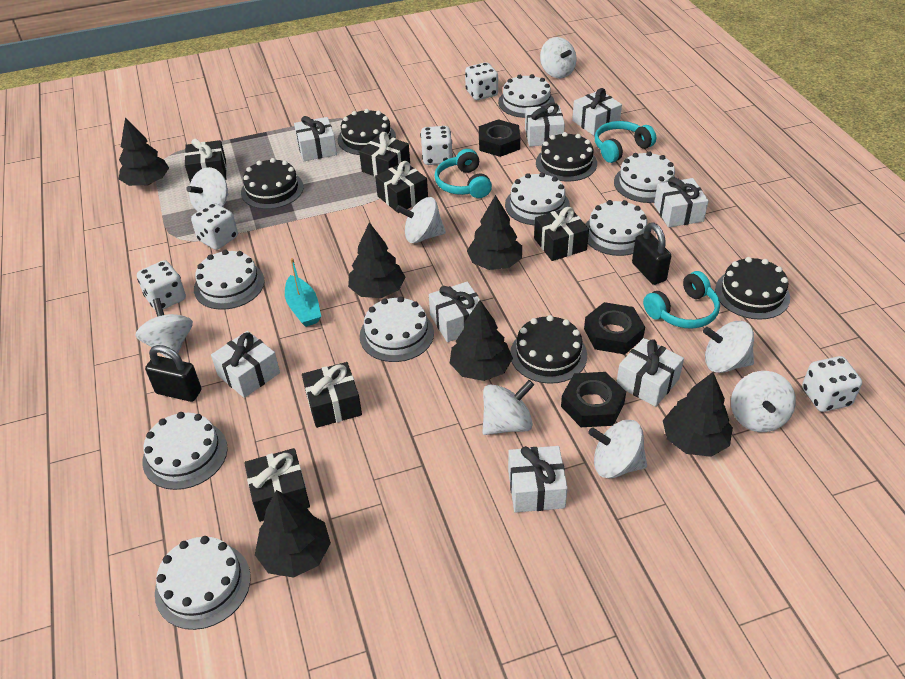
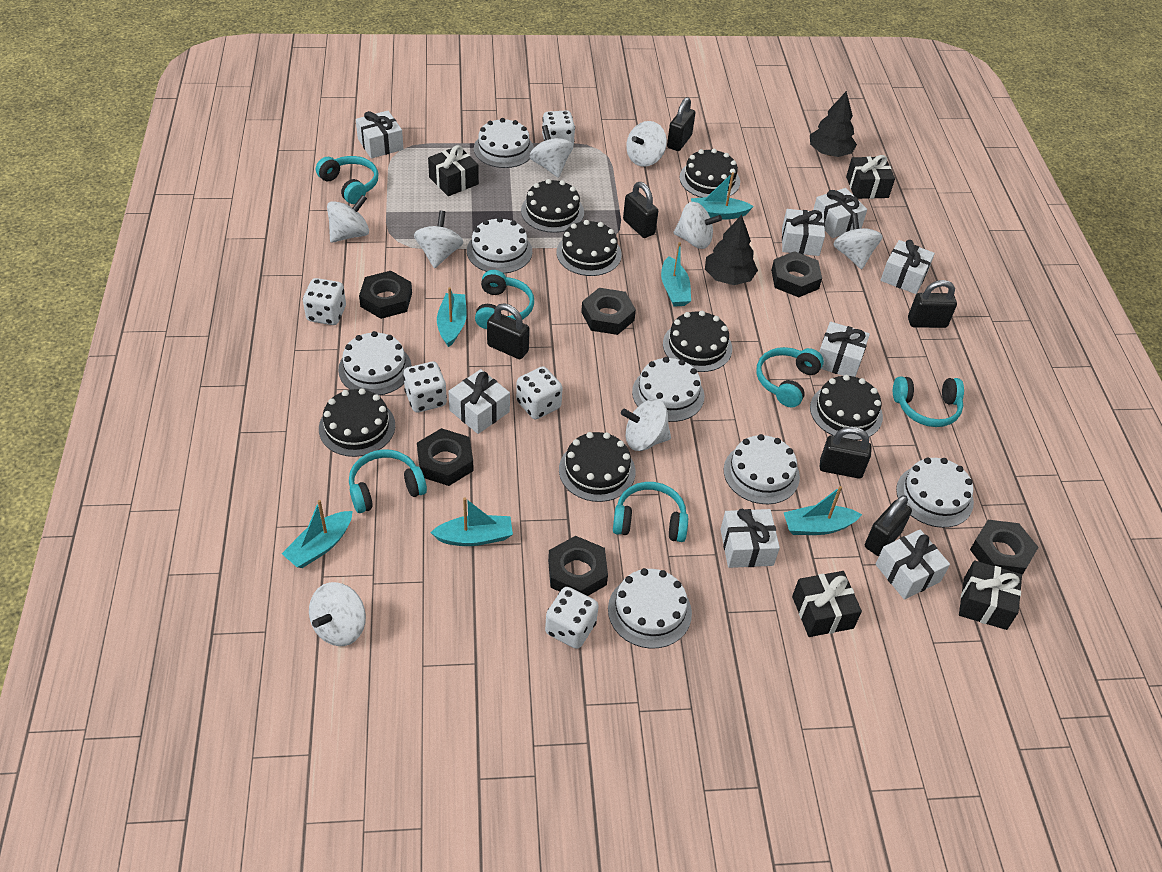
black cake: 5 -> 7
black gift: 6 -> 4
black nut: 3 -> 6
black padlock: 2 -> 6
black tree: 6 -> 2
turquoise boat: 1 -> 6
turquoise headphones: 3 -> 6
white cake: 8 -> 7

